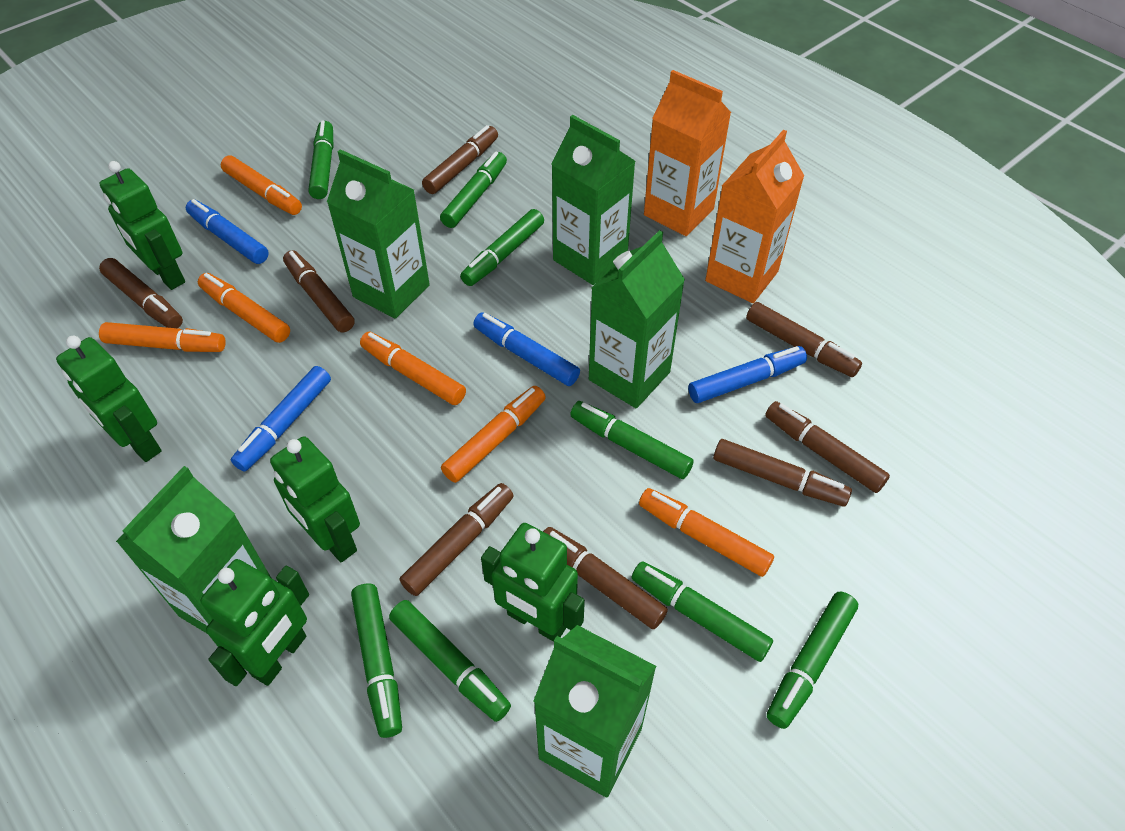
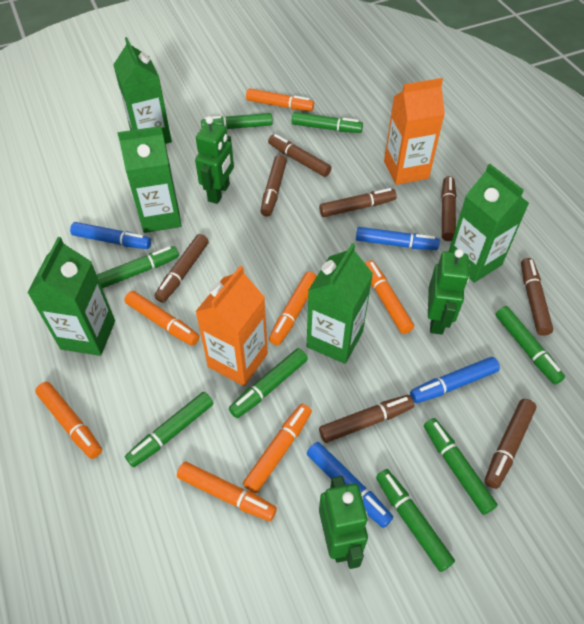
green robot: 5 -> 3
orange marker: 6 -> 7

